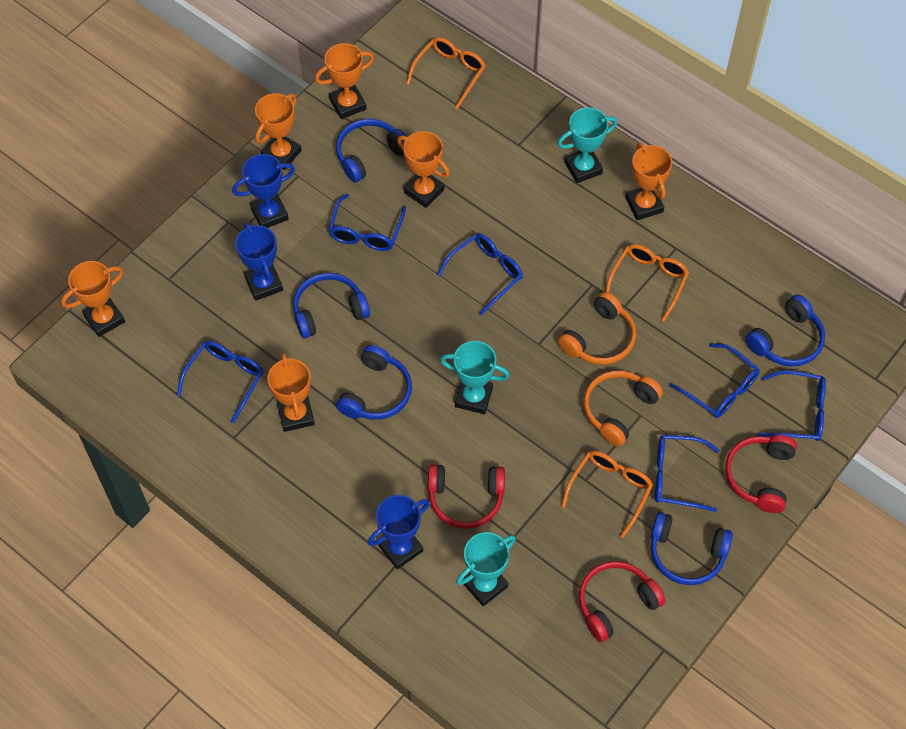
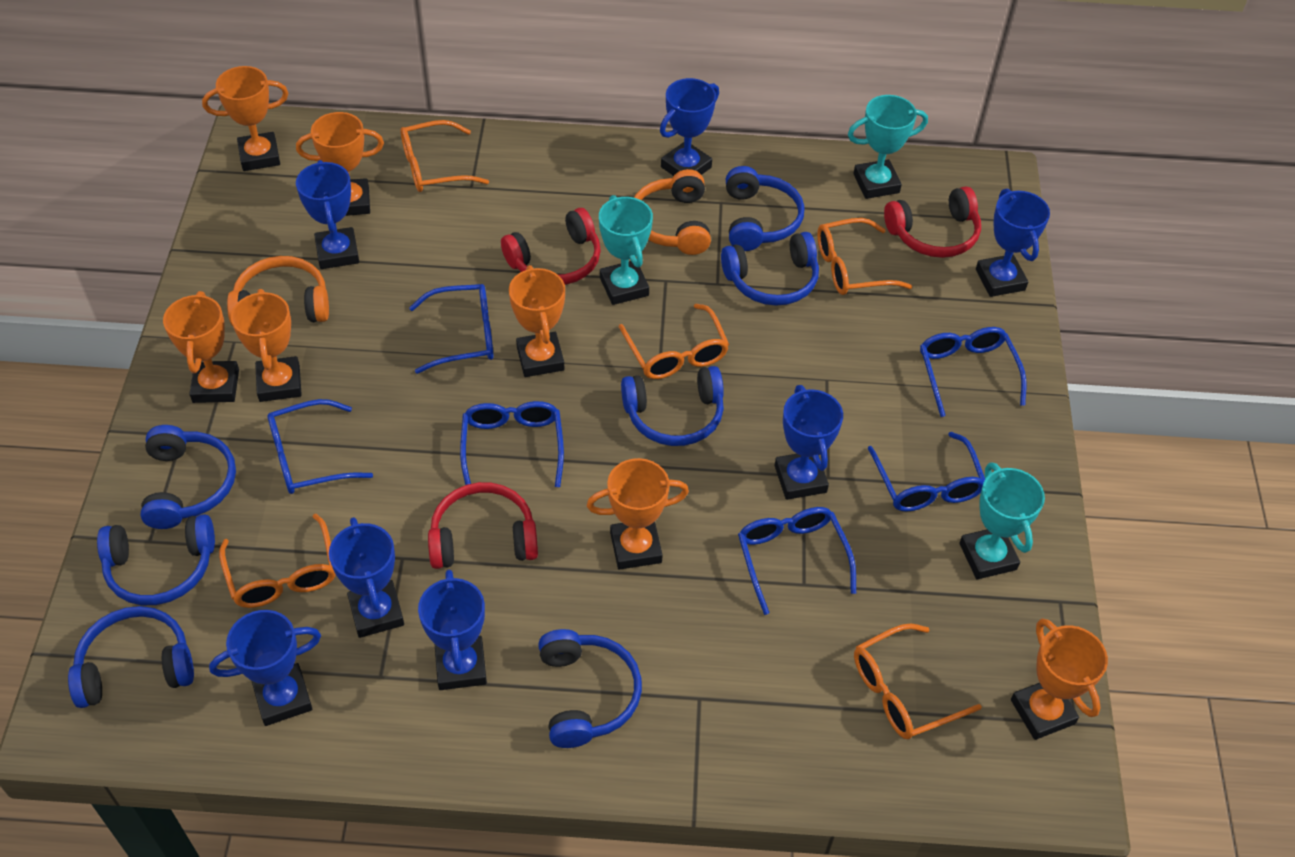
blue headphones: 5 -> 7
blue trophy: 3 -> 7
orange glasses: 3 -> 5
orange trophy: 6 -> 7

